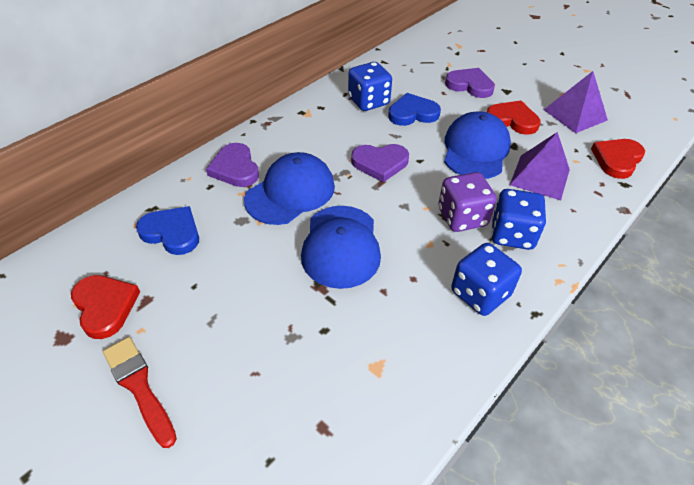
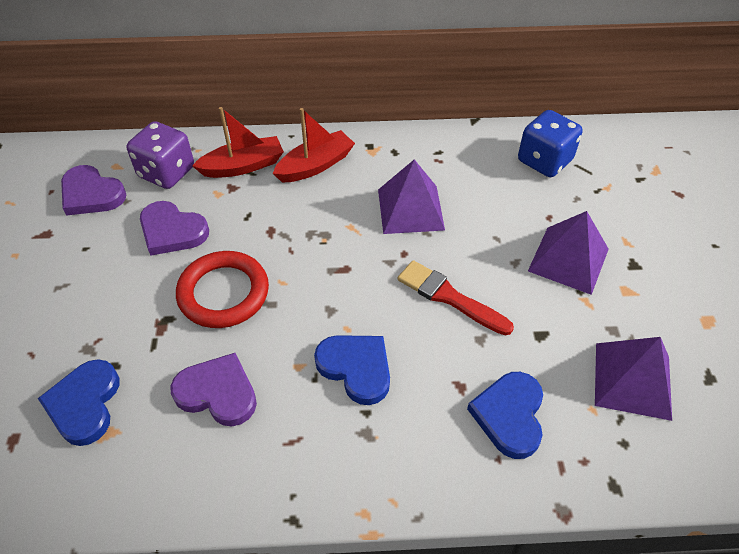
blue cap: 3 -> 0
blue dice: 3 -> 1
blue heart: 2 -> 3
purple pyramid: 2 -> 3
red boat: 0 -> 2
red heart: 3 -> 0
red ring: 0 -> 1

